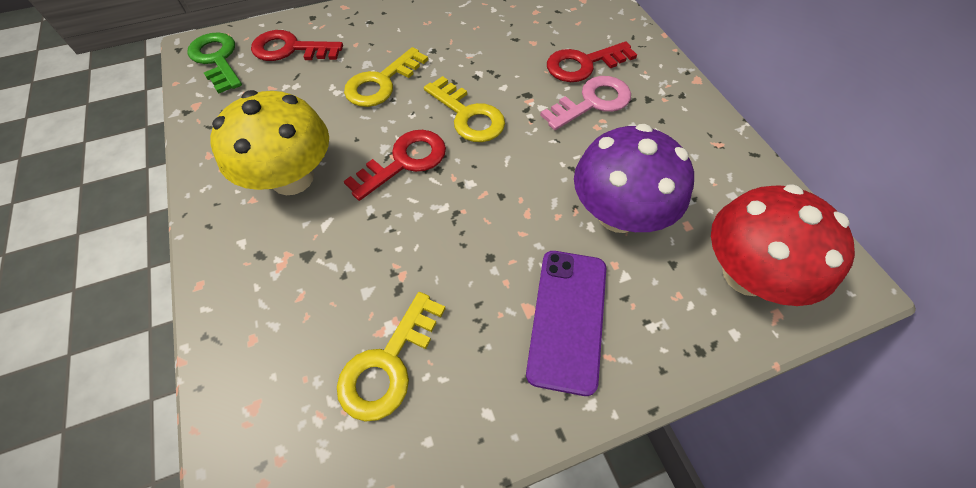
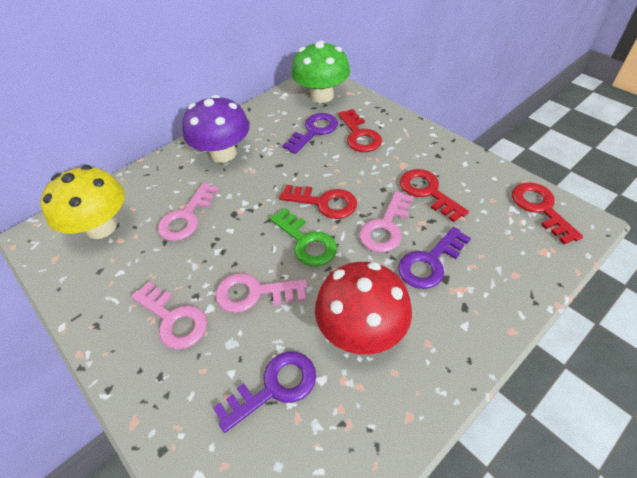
green mushroom: 0 -> 1
pink key: 1 -> 4
purple key: 0 -> 3
purple phone: 1 -> 0
red key: 3 -> 4
yellow key: 3 -> 0

